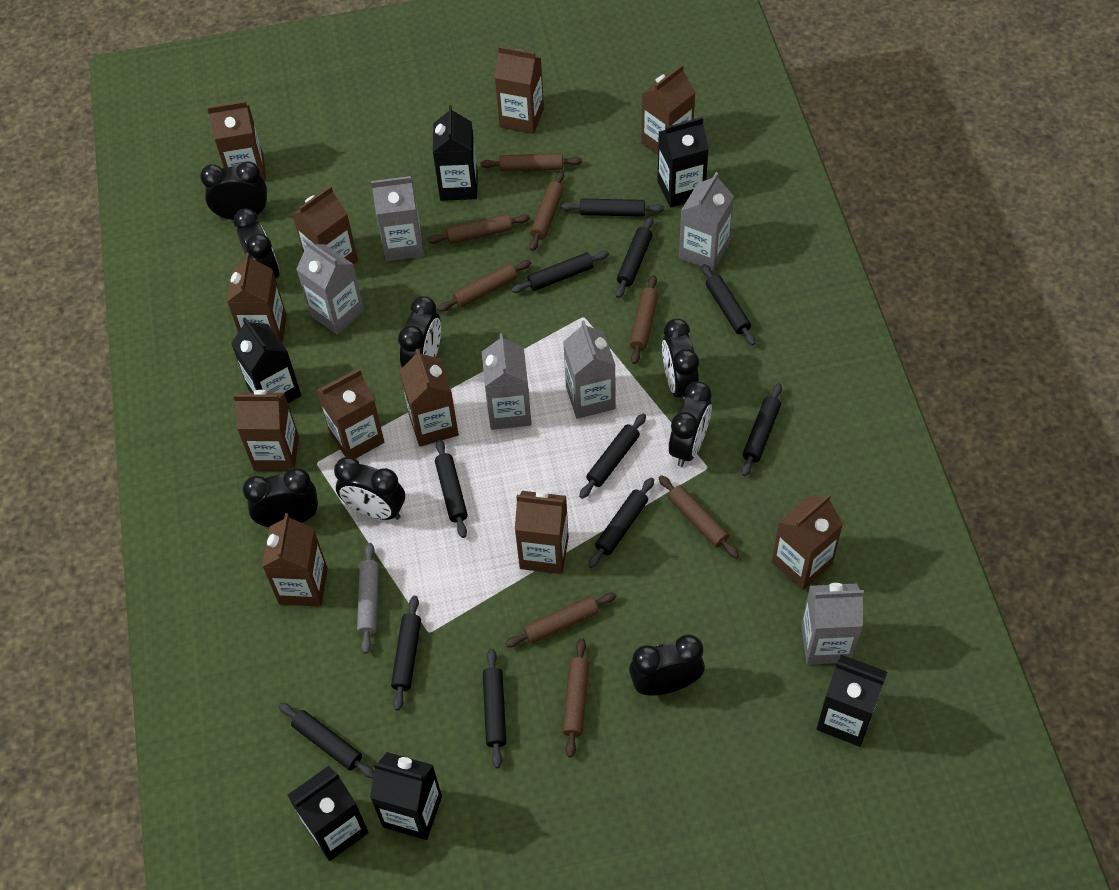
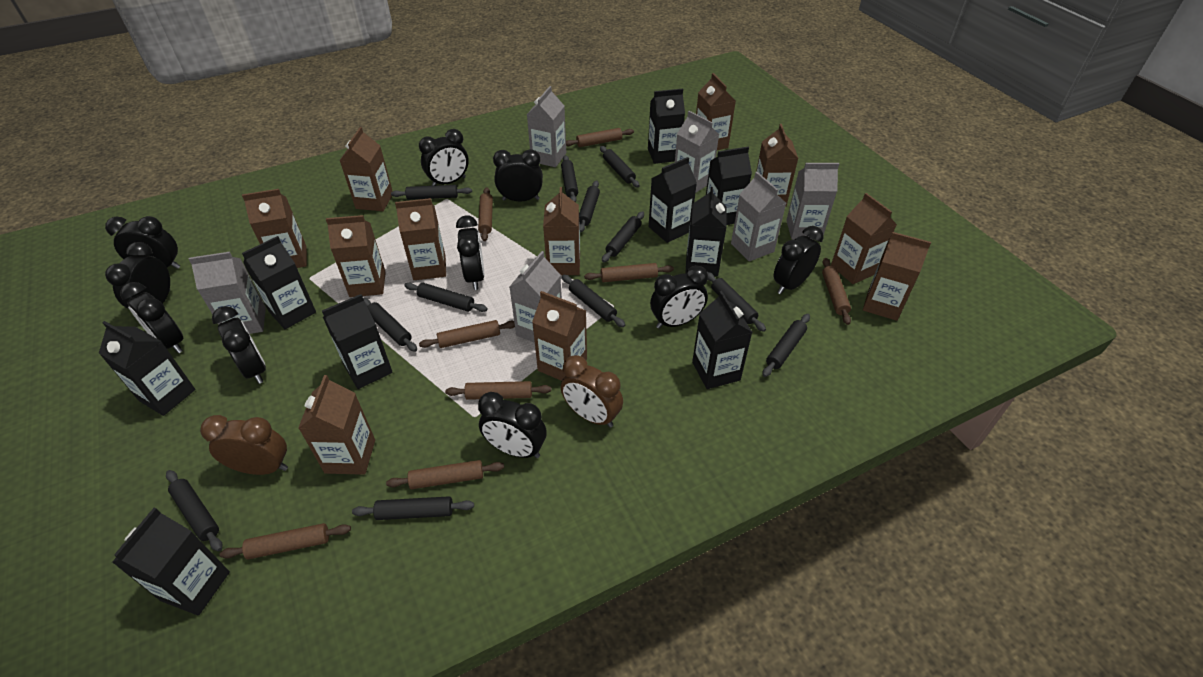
black carton: 6 -> 9
black clock: 8 -> 10
black rolling pin: 11 -> 12
brown clock: 0 -> 2
grey rolling pin: 1 -> 0

